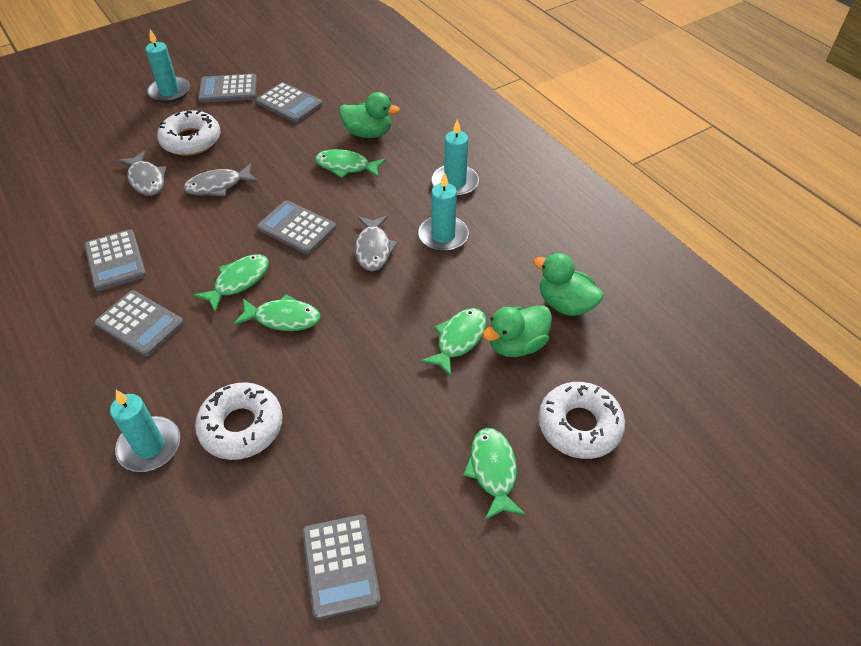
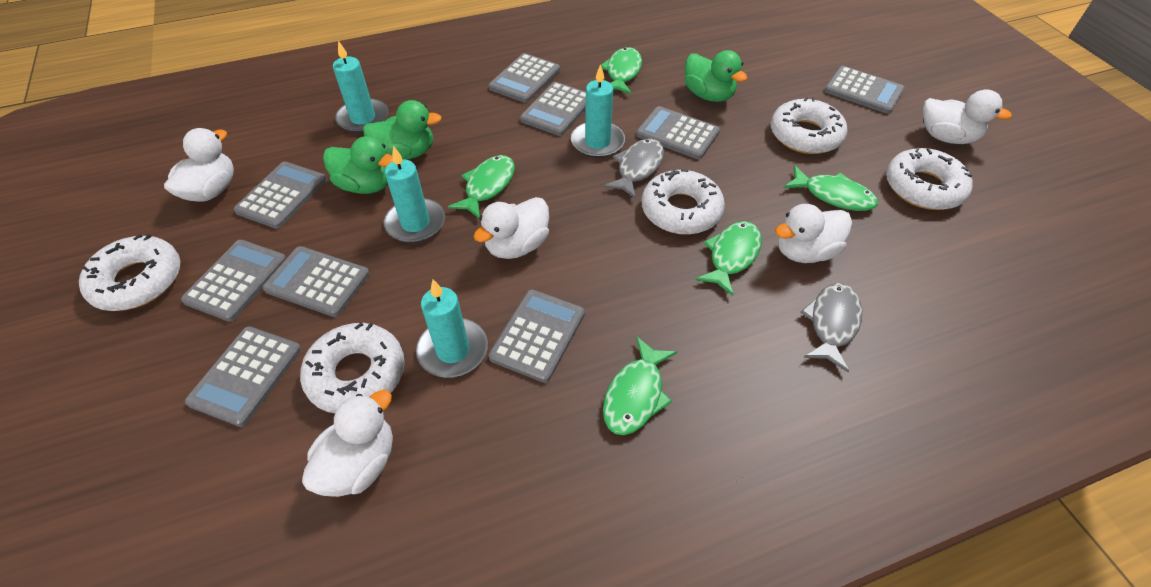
grey calculator: 6 -> 9
grey fish: 3 -> 2
white donut: 3 -> 5
white duck: 0 -> 5

